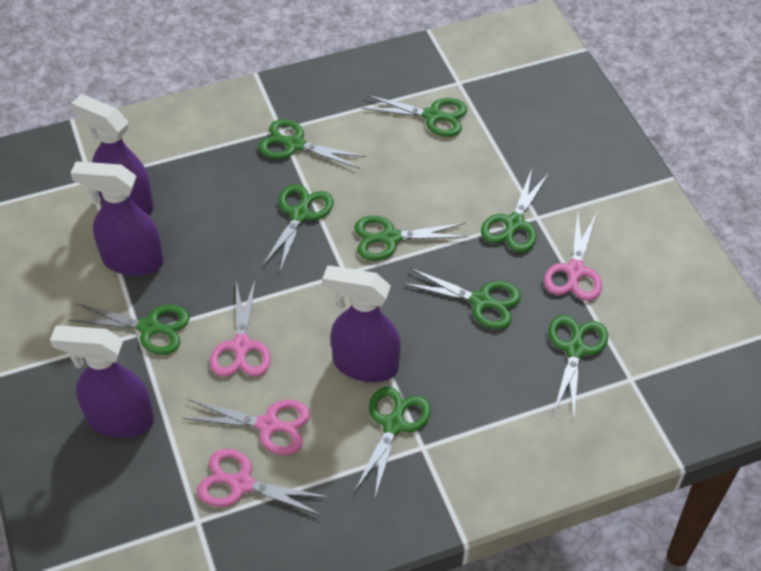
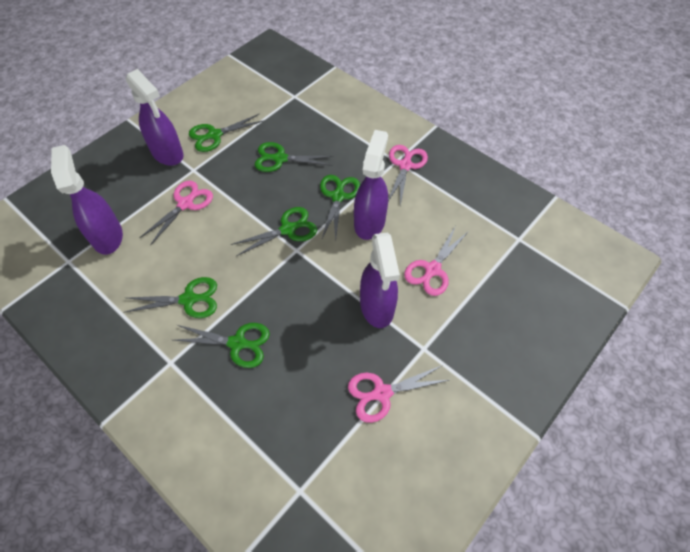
green scissors: 9 -> 6

